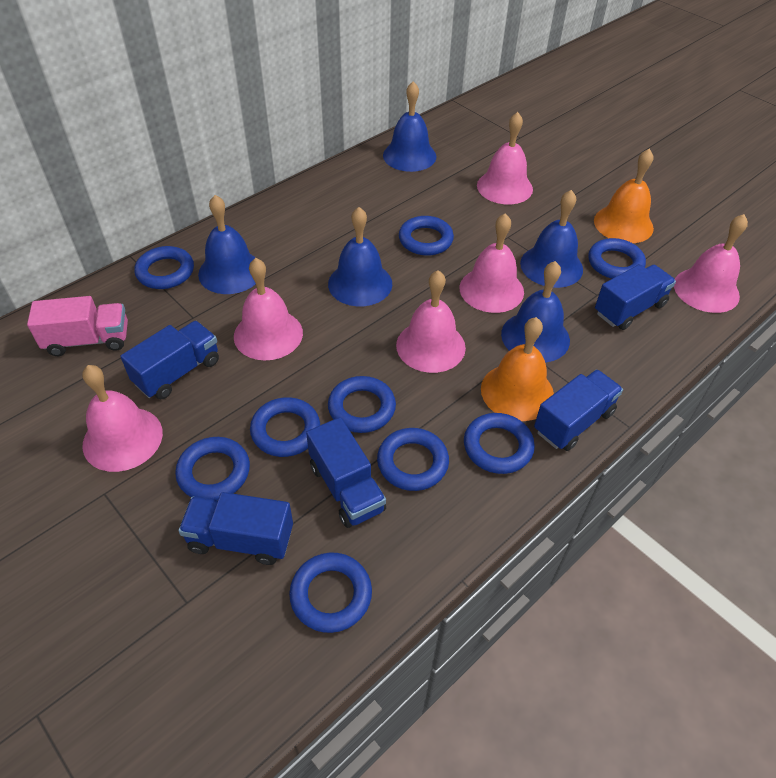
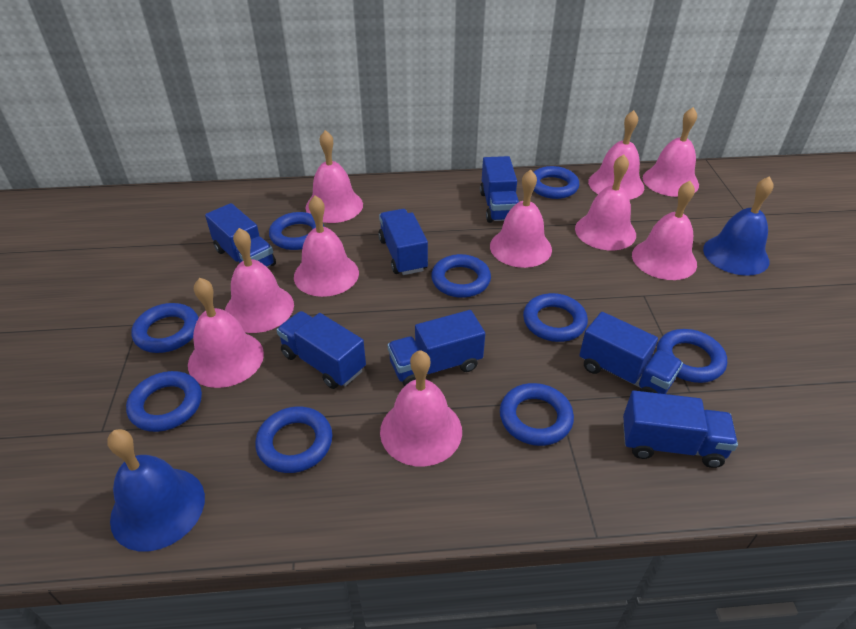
blue bell: 5 -> 2
blue truck: 5 -> 7
orange bell: 2 -> 0
pink bell: 6 -> 10
pink truck: 1 -> 0

